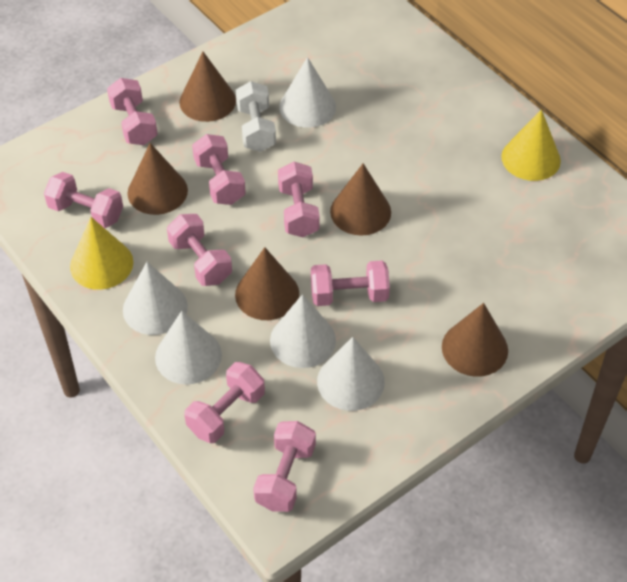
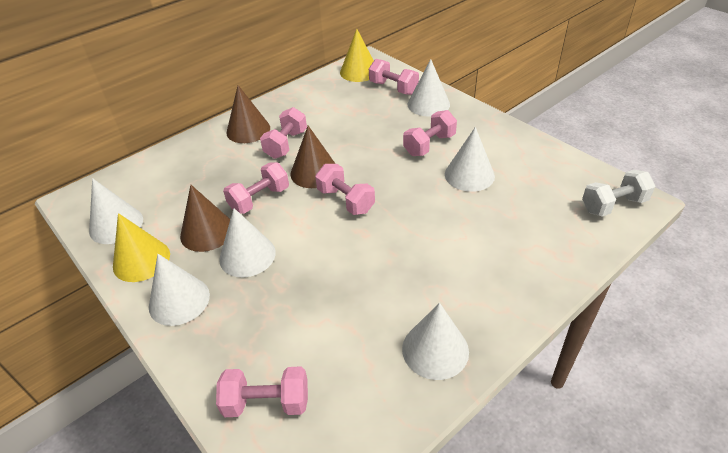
brown cone: 5 -> 3
pink dumbbell: 8 -> 6
white cone: 5 -> 6

